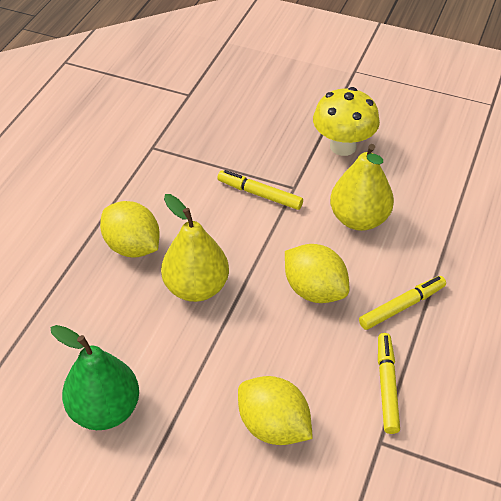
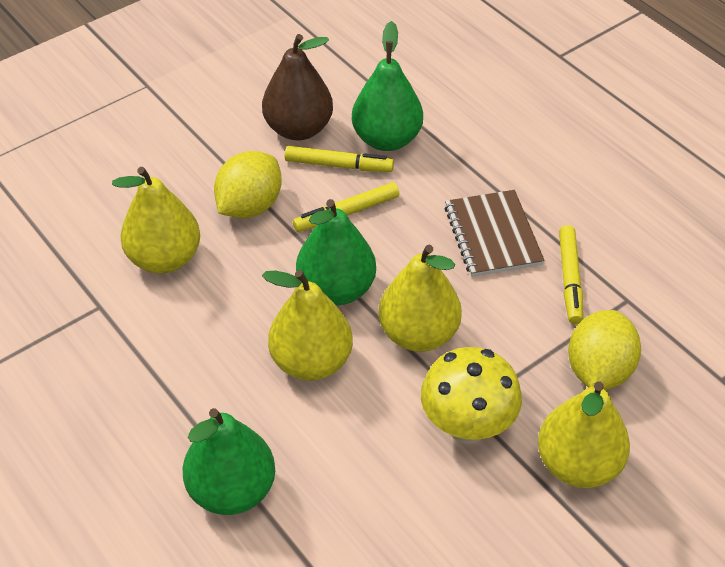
brown notebook: 0 -> 1
brown pear: 0 -> 1
green pear: 1 -> 3
yellow lemon: 3 -> 2
yellow pear: 2 -> 4

